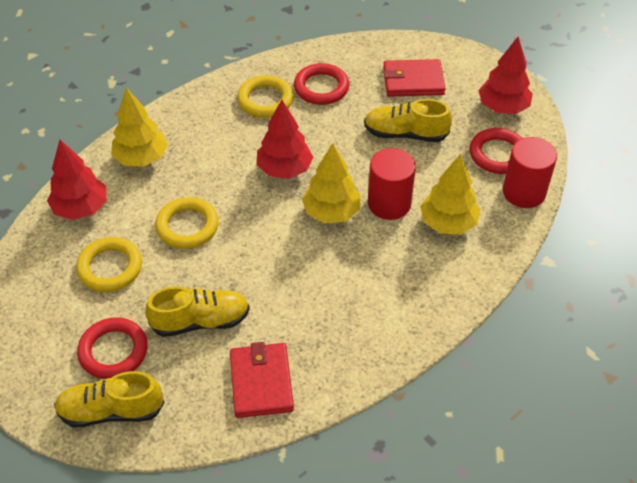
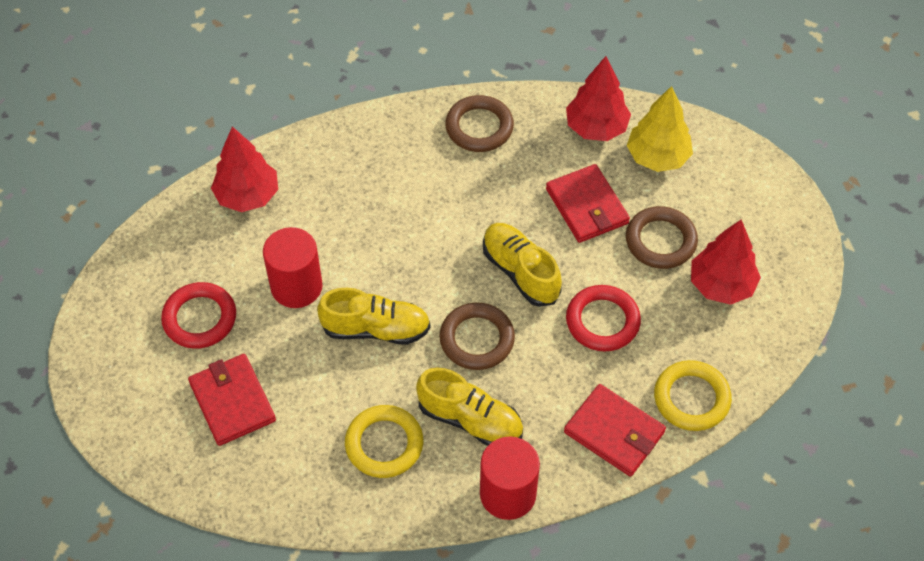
brown ring: 0 -> 3
red ring: 3 -> 2
red wallet: 2 -> 3
yellow ring: 3 -> 2
yellow tree: 3 -> 1

